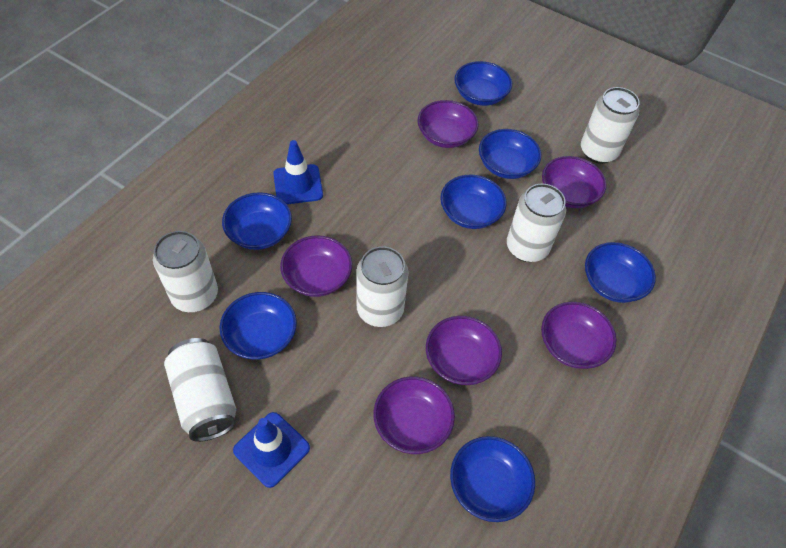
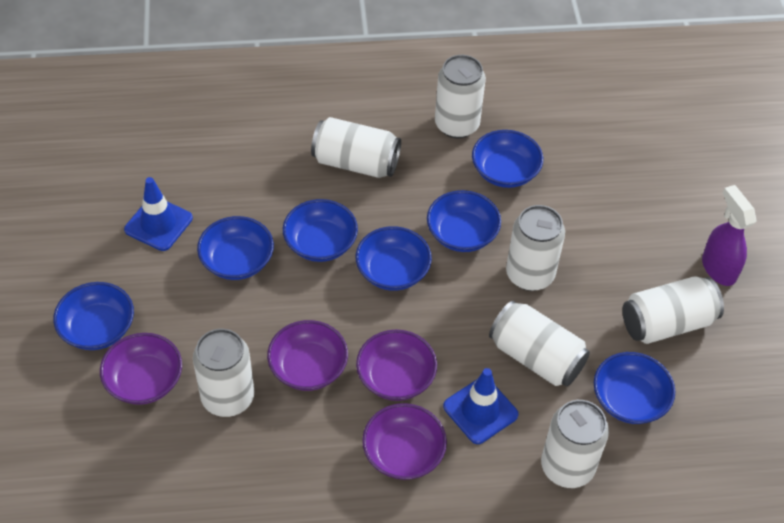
purple bowl: 6 -> 4
purple spray bottle: 0 -> 1
white can: 5 -> 7

